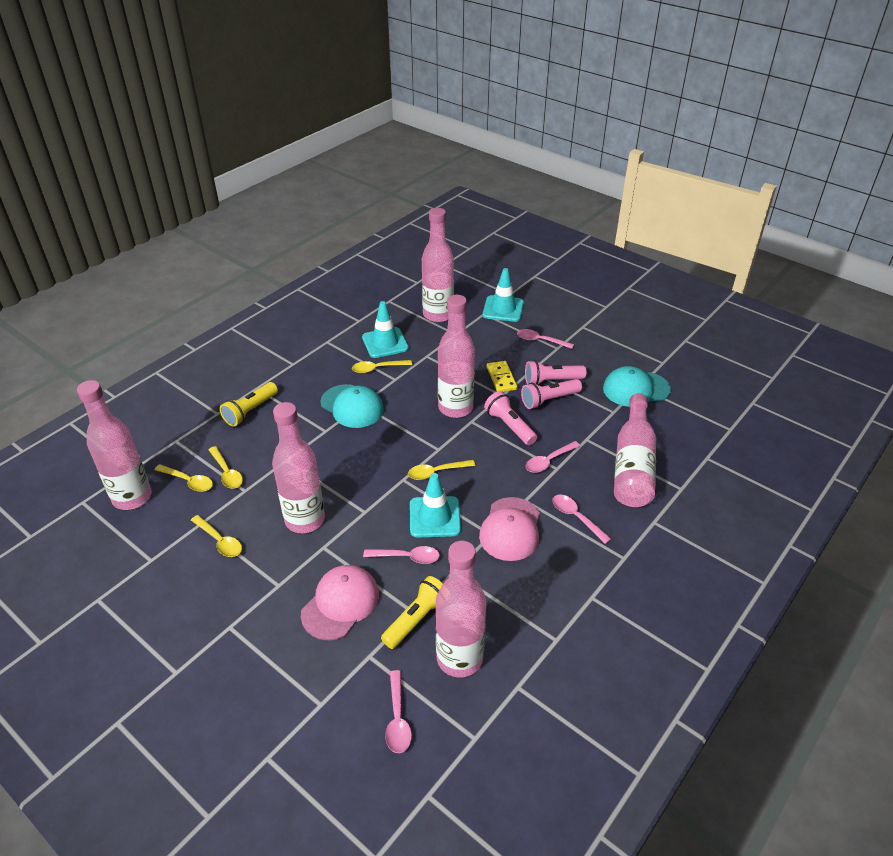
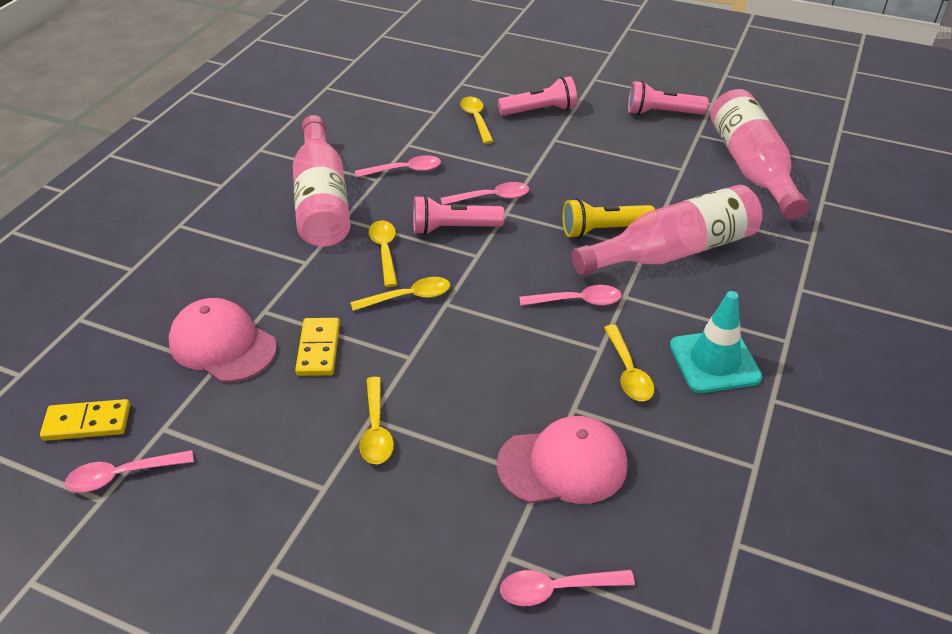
pink bottle: 6 -> 3
turquoise cap: 2 -> 0
turquoise traffic cone: 3 -> 1
yellow domino: 1 -> 2
yellow flashlight: 2 -> 1

